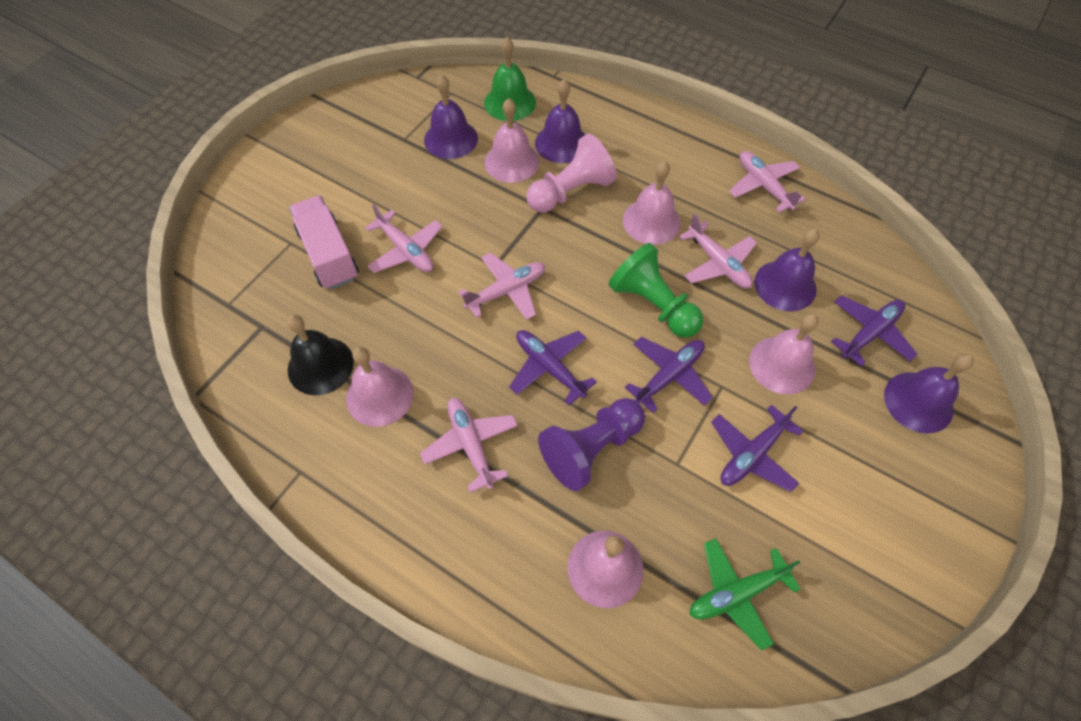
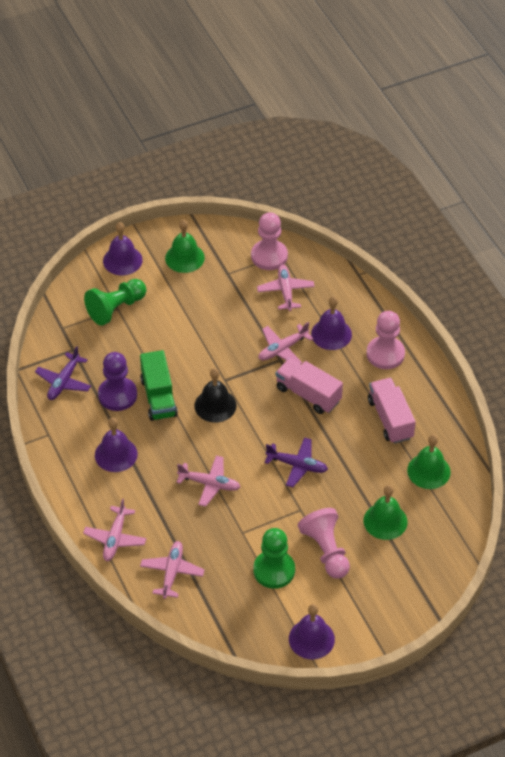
green bell: 1 -> 3
green pawn: 1 -> 2
green plane: 1 -> 0
green truck: 0 -> 1
pink bell: 5 -> 0
pink pawn: 1 -> 3
pink truck: 1 -> 2
purple plane: 4 -> 2

